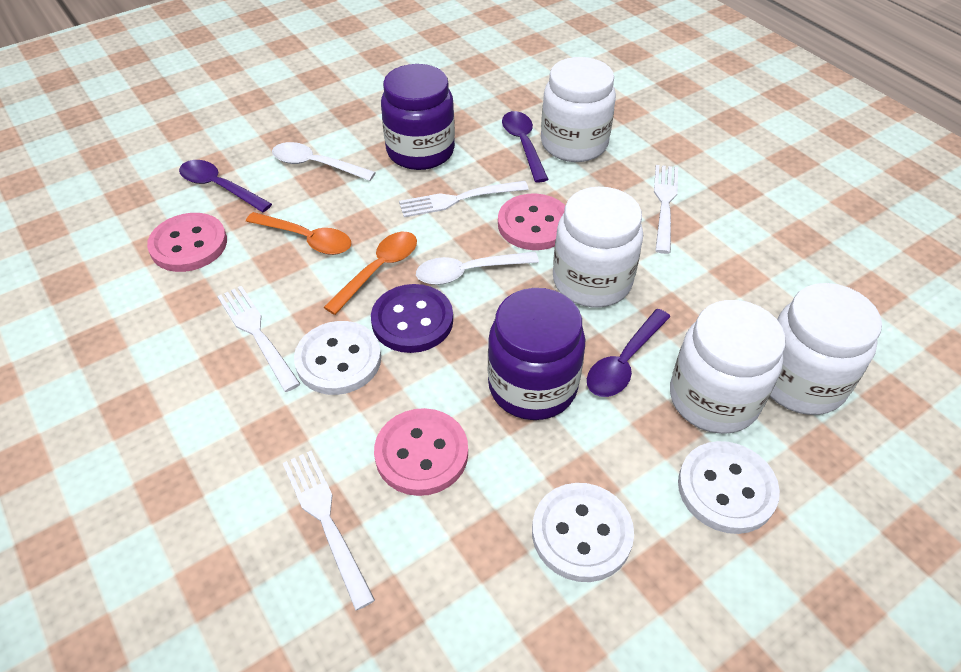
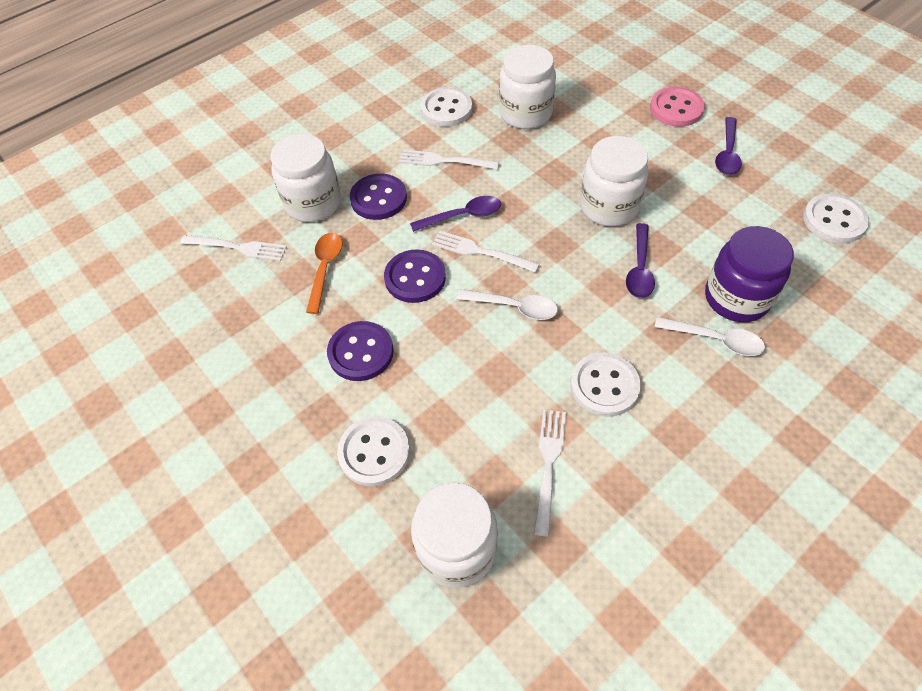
orange spoon: 2 -> 1
pink button: 3 -> 1
purple button: 1 -> 3
purple jar: 2 -> 1
white button: 3 -> 4

